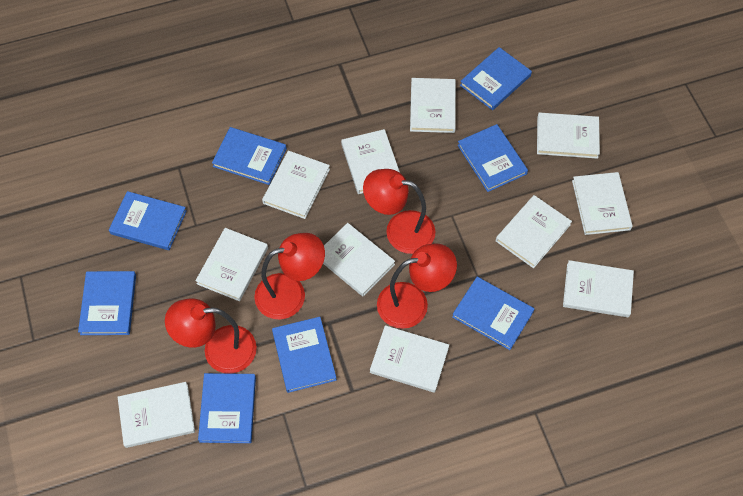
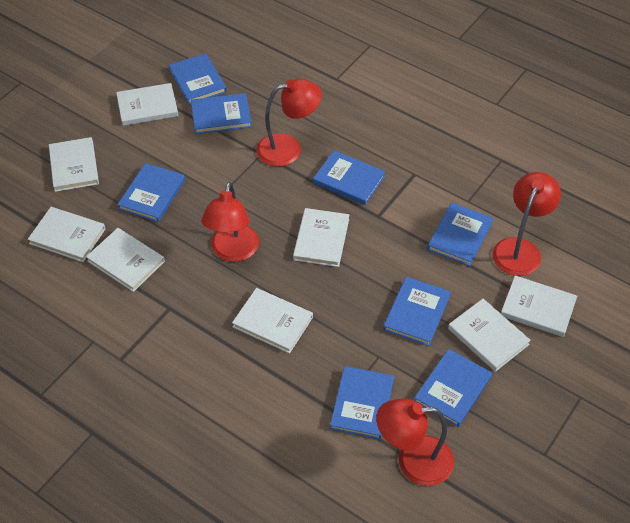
white book: 11 -> 8

